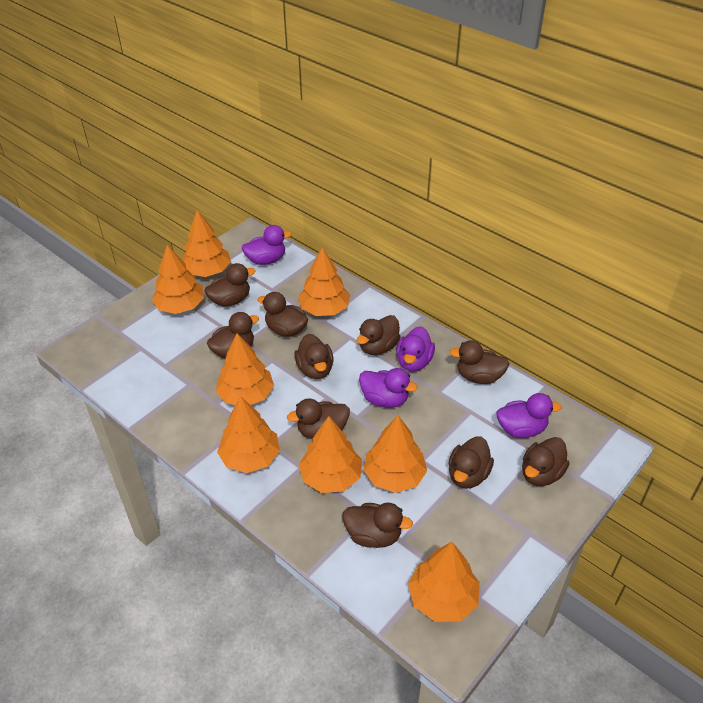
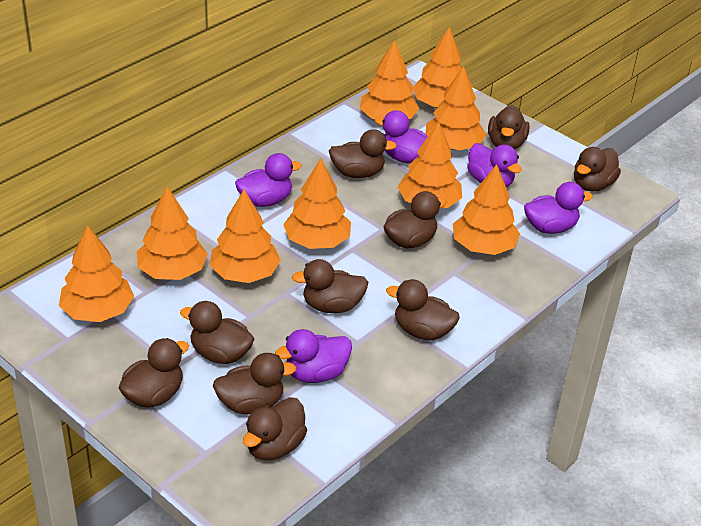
orange tree: 8 -> 9
purple duck: 4 -> 5

